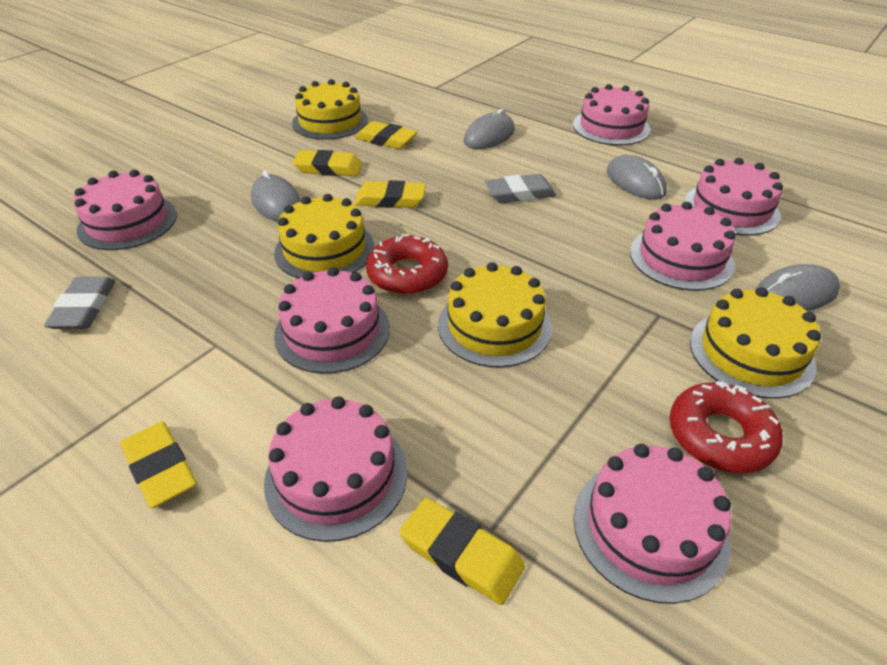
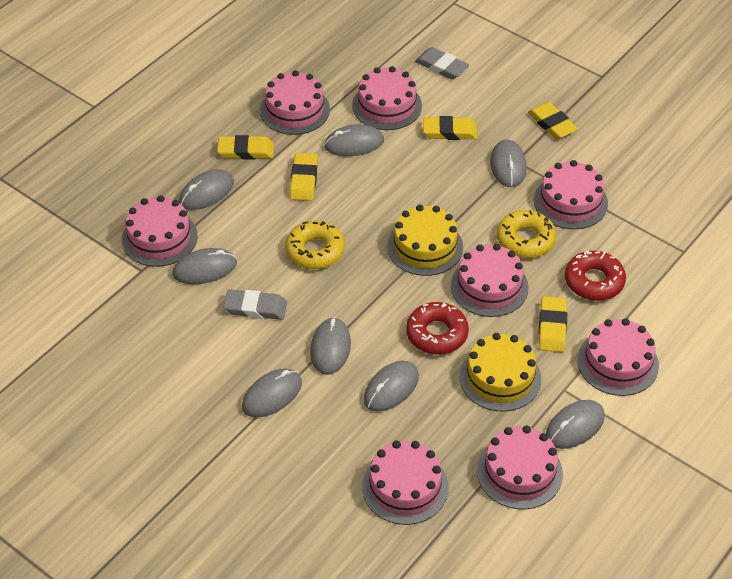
grey mouse: 4 -> 8
pink cake: 7 -> 8
yellow cake: 4 -> 2
yellow donut: 0 -> 2

